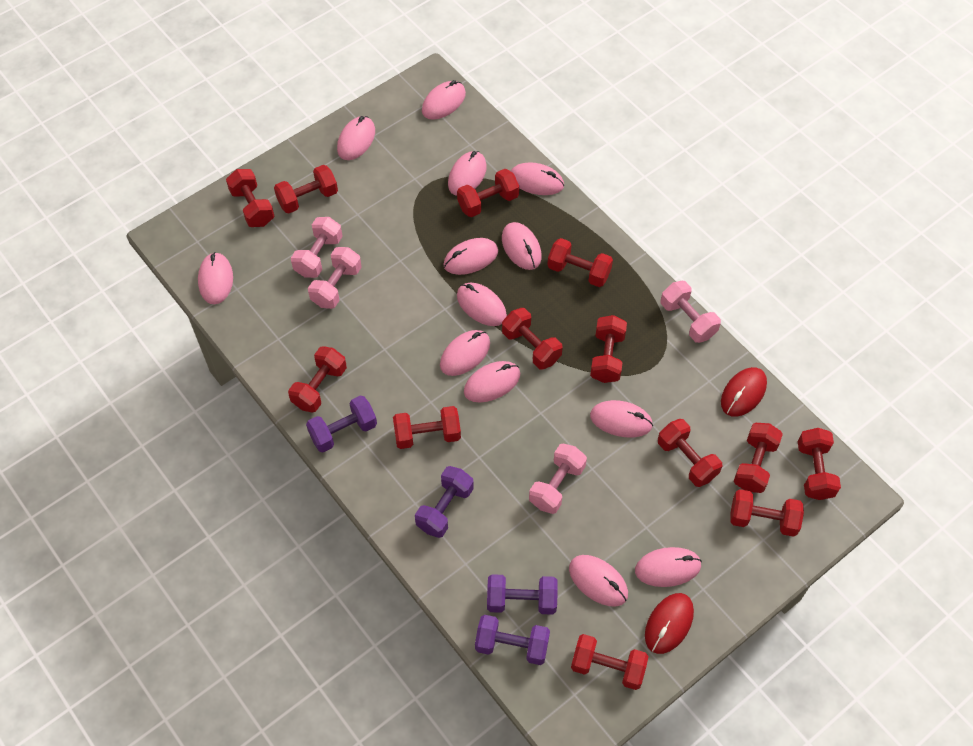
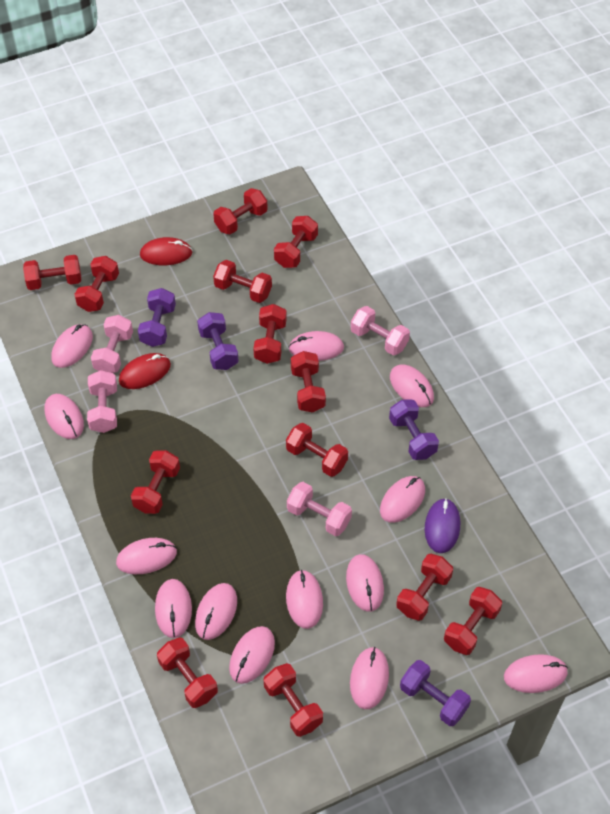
purple mouse: 0 -> 1

